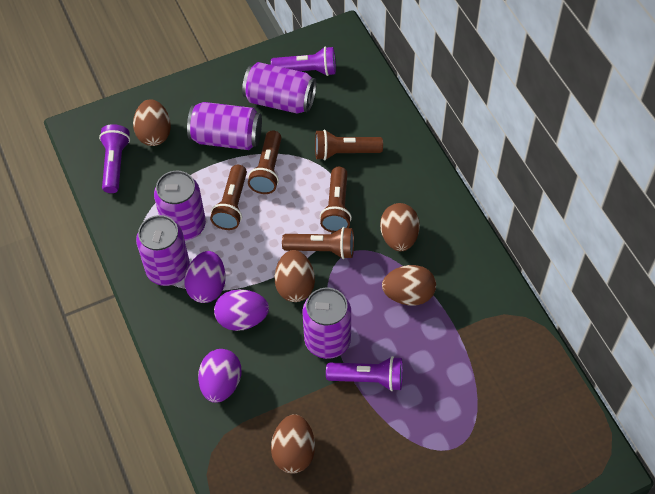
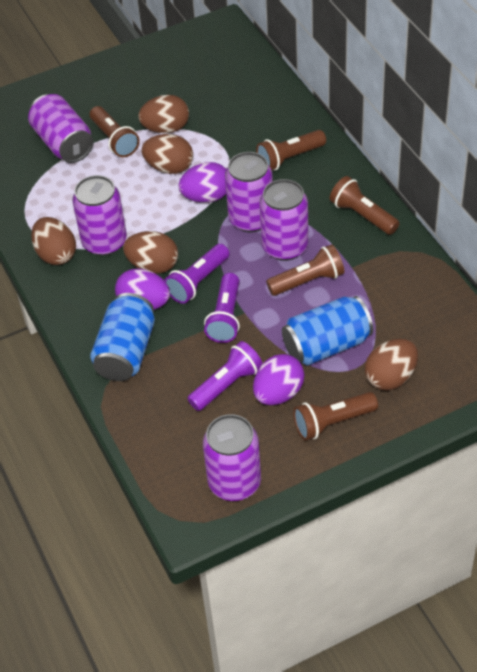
blue can: 0 -> 2

